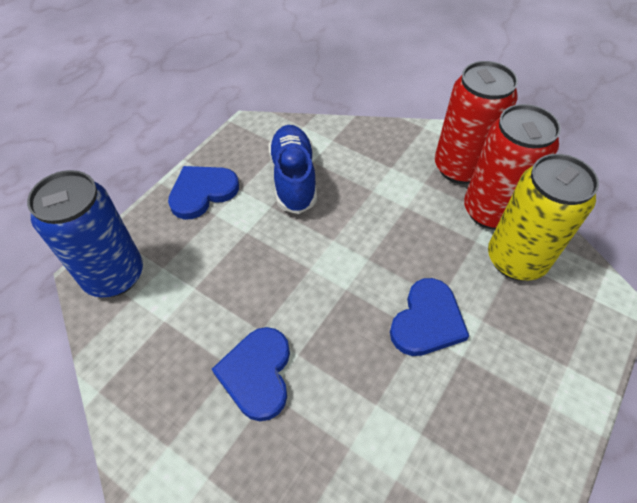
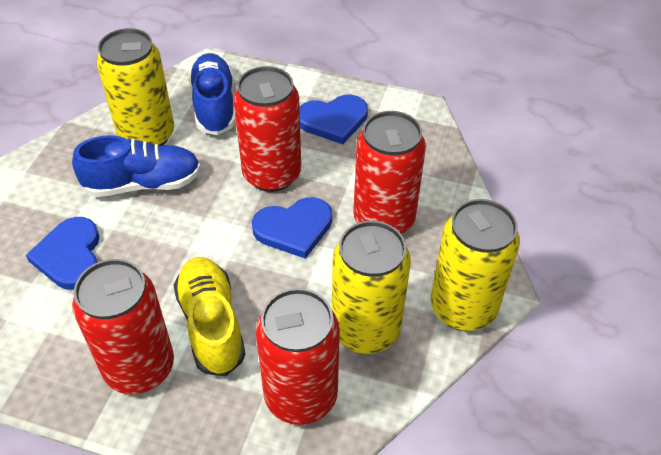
blue can: 1 -> 0
blue shoe: 1 -> 2
red can: 2 -> 4
yellow can: 1 -> 3
yellow shoe: 0 -> 1

